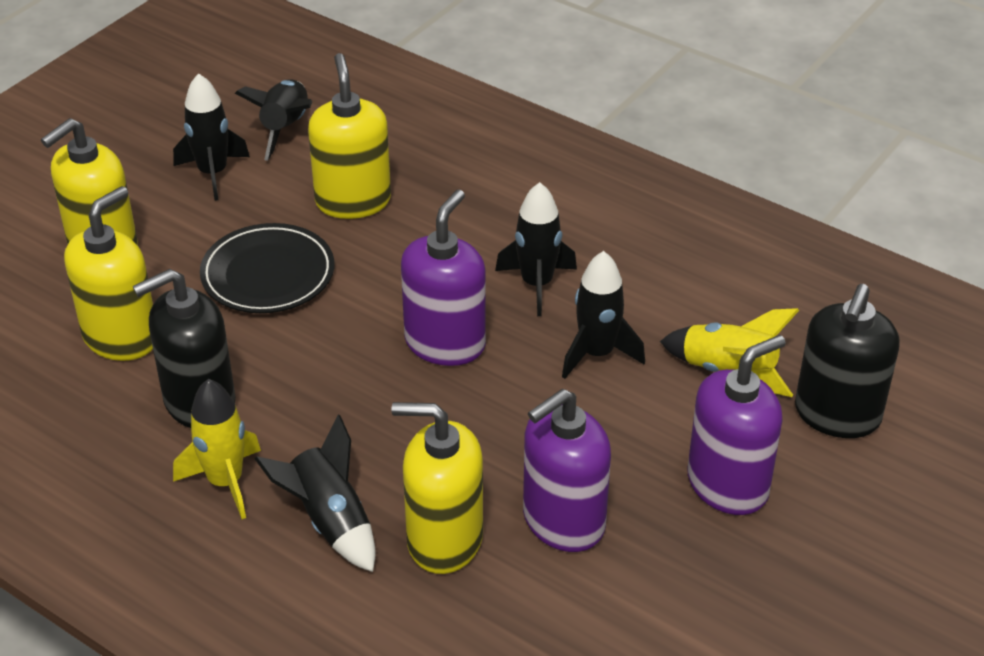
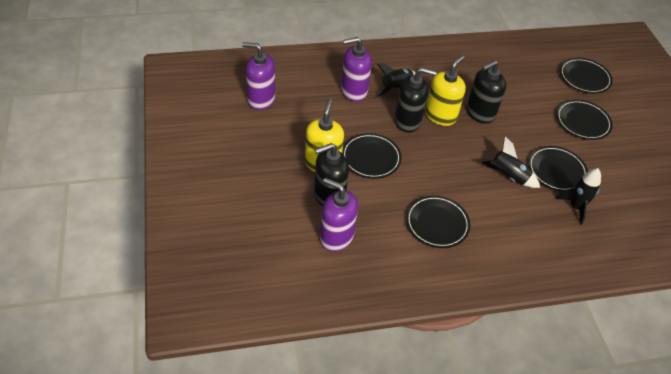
black plate: 1 -> 5
black rocket: 5 -> 3
black soap dispenser: 2 -> 3
yellow rocket: 2 -> 0
yellow soap dispenser: 4 -> 2

